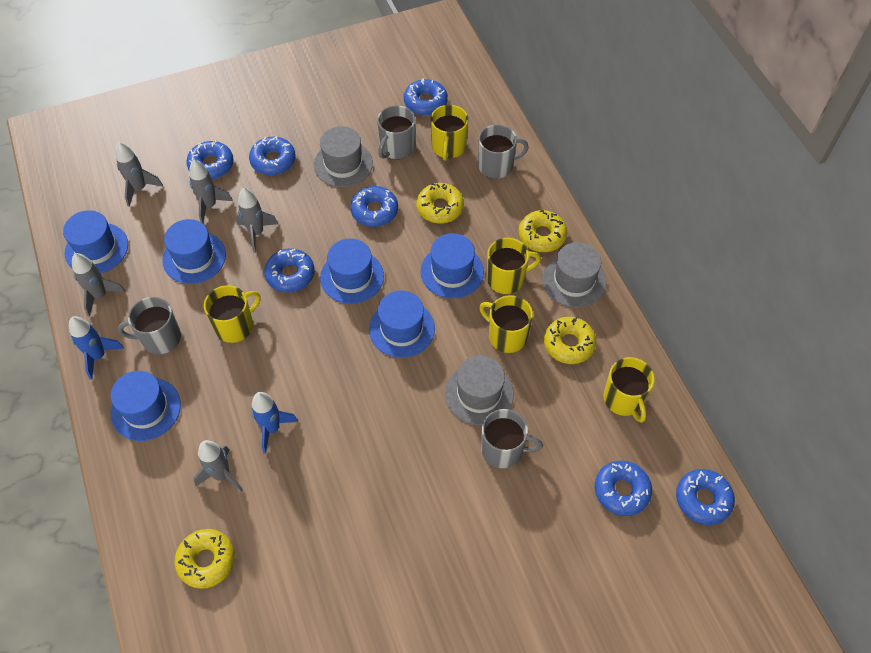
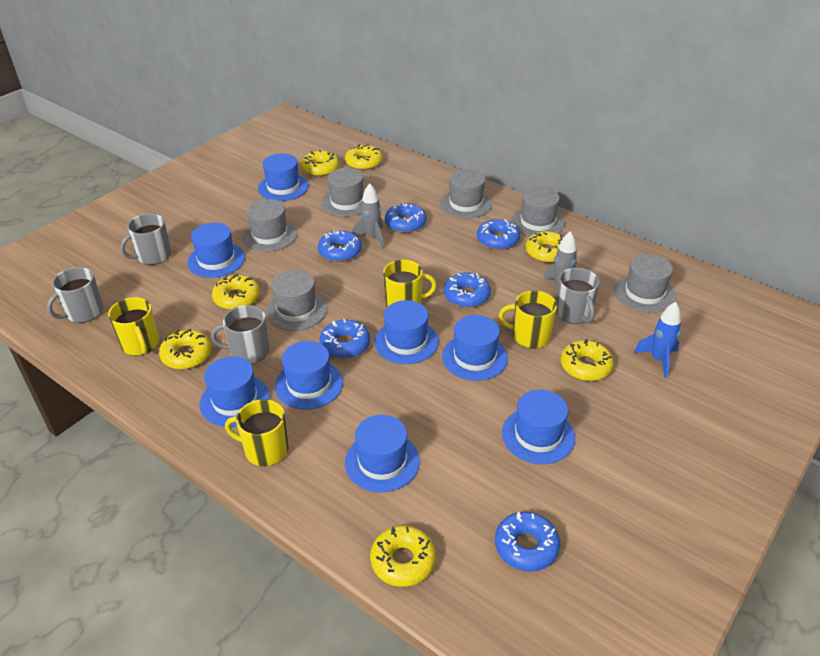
blue donut: 7 -> 6
blue hat: 6 -> 8
blue rocket: 2 -> 1
grey hat: 3 -> 6
grey rocket: 5 -> 2
yellow donut: 4 -> 7
yellow mug: 5 -> 4

